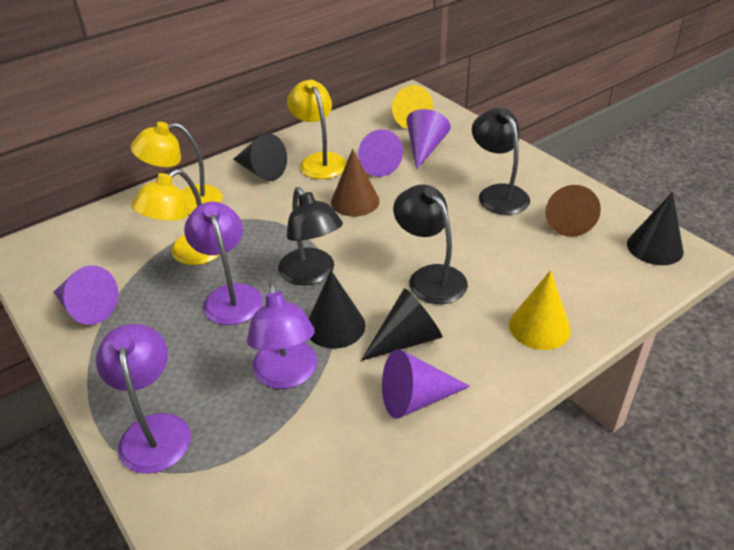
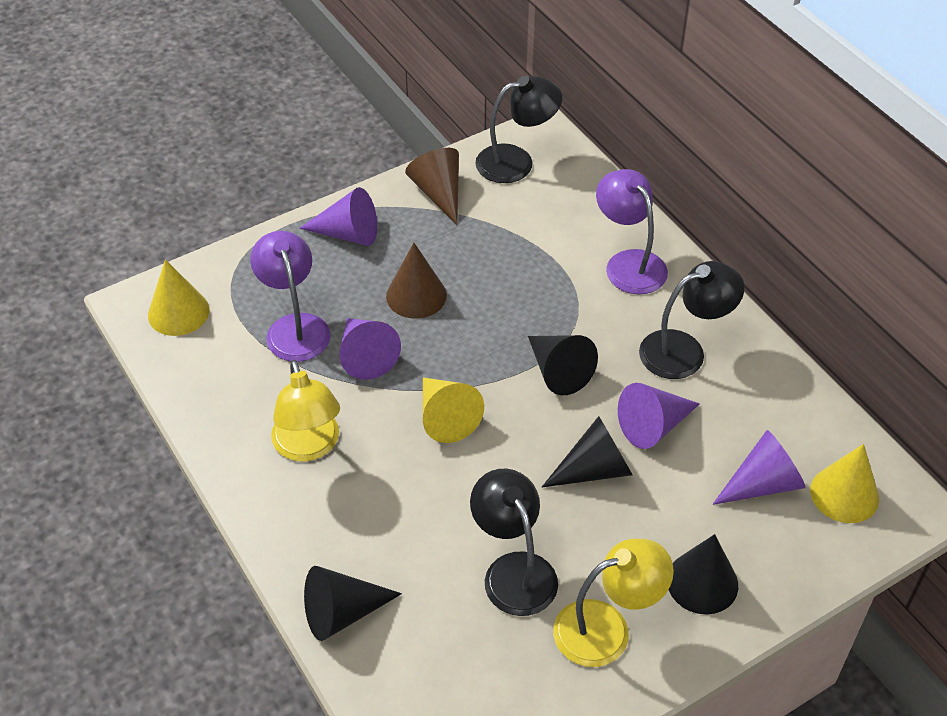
purple lamp: 3 -> 2
yellow cone: 2 -> 3
yellow lamp: 3 -> 2

